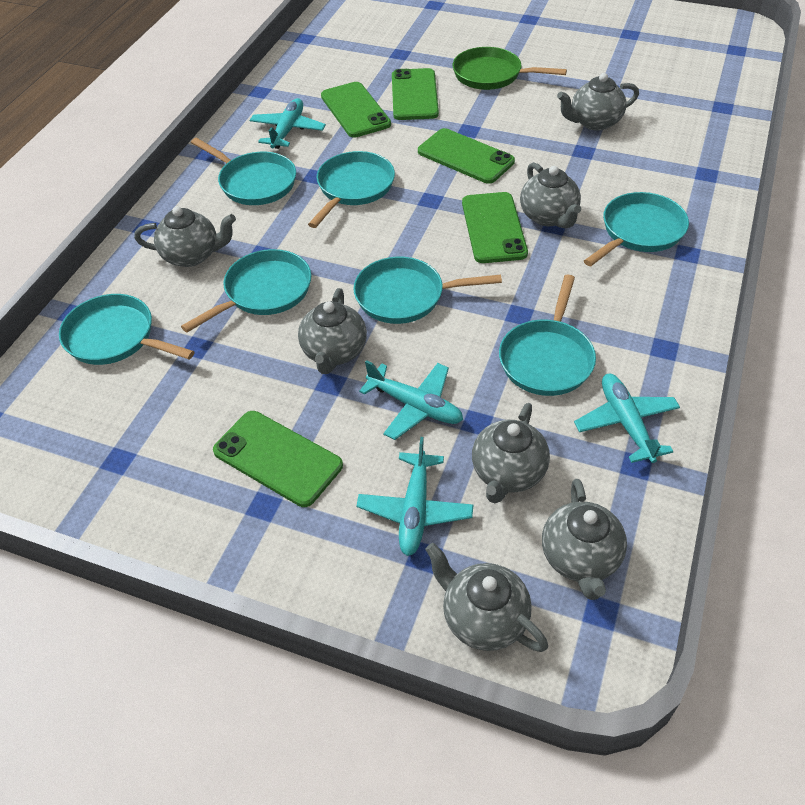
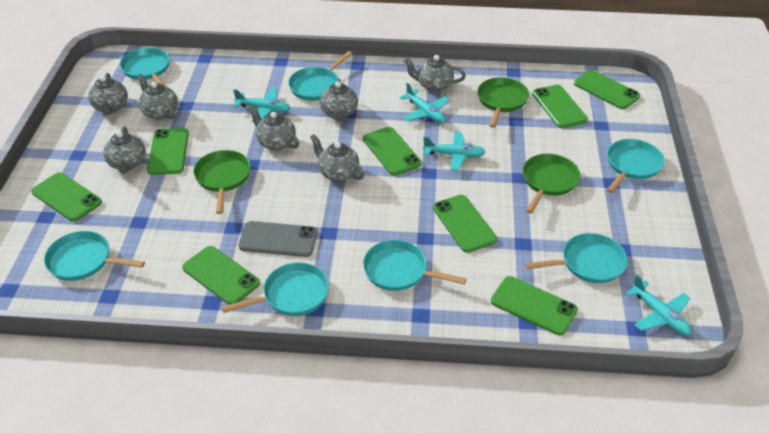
green pan: 1 -> 3
green phone: 5 -> 8
grey phone: 0 -> 1

